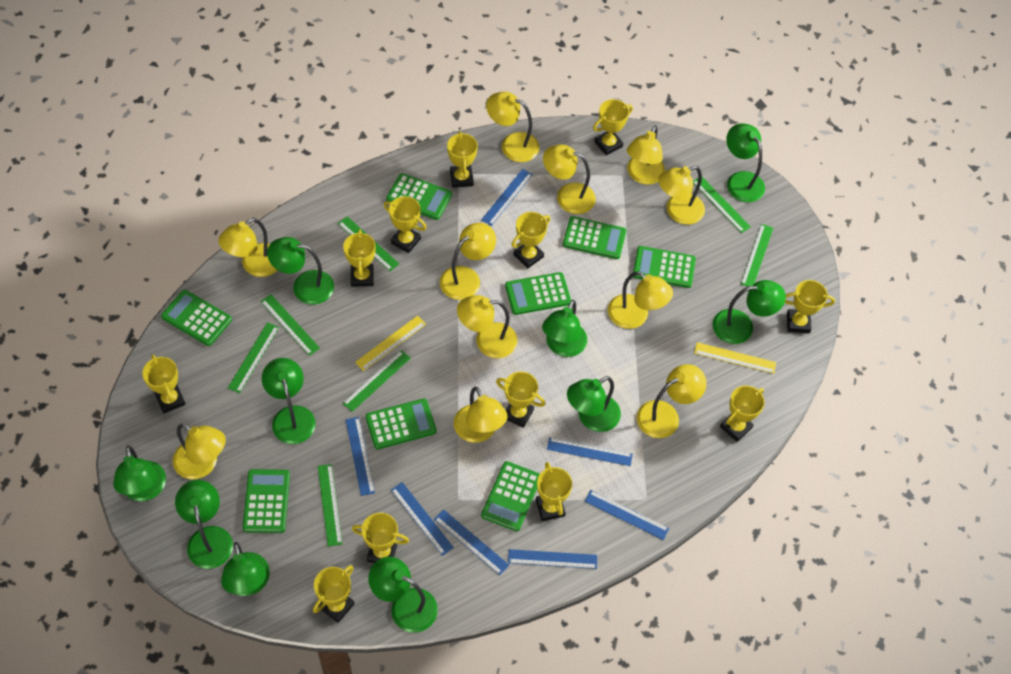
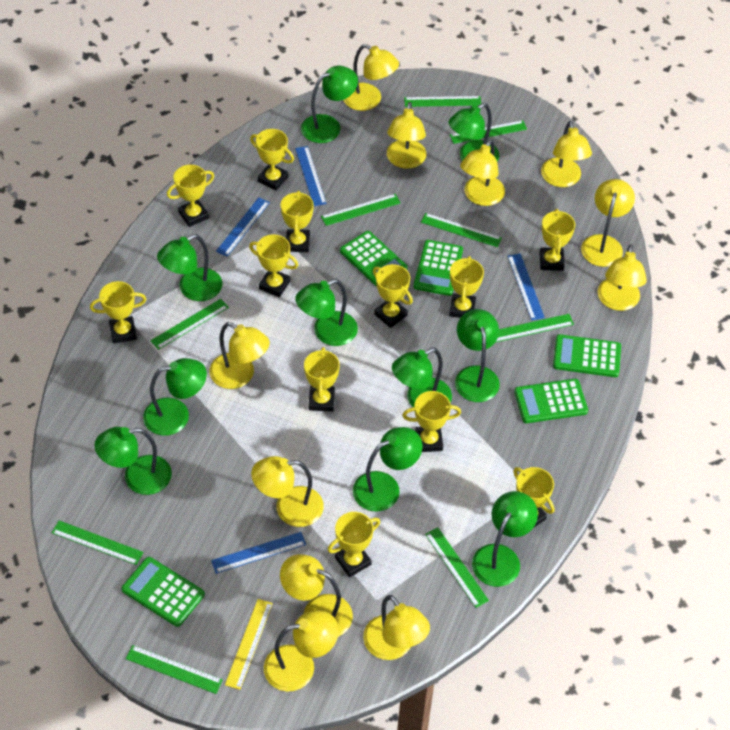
blue ruler: 7 -> 4
green calculator: 8 -> 5
green ruler: 7 -> 9
yellow ruler: 2 -> 1

